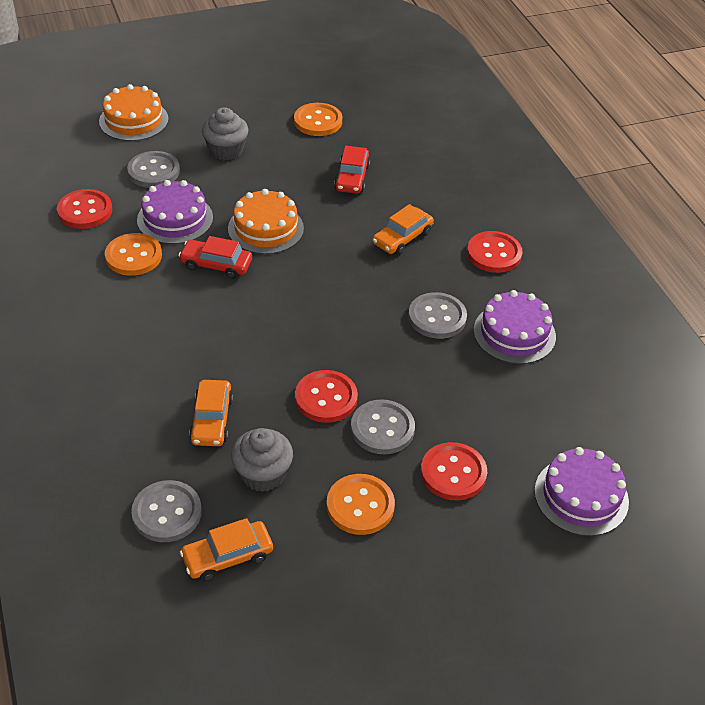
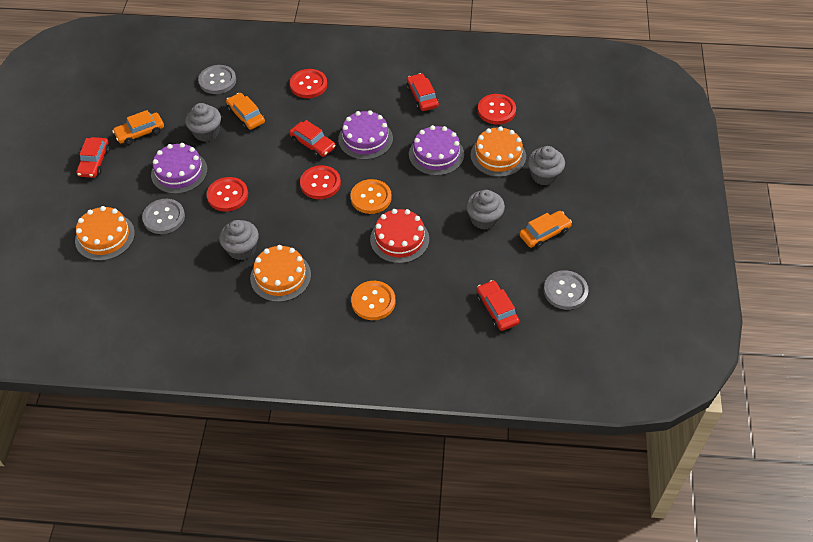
grey button: 4 -> 3
grey cupcake: 2 -> 4
orange button: 3 -> 2
orange cake: 2 -> 3
red cake: 0 -> 1
red car: 2 -> 4

